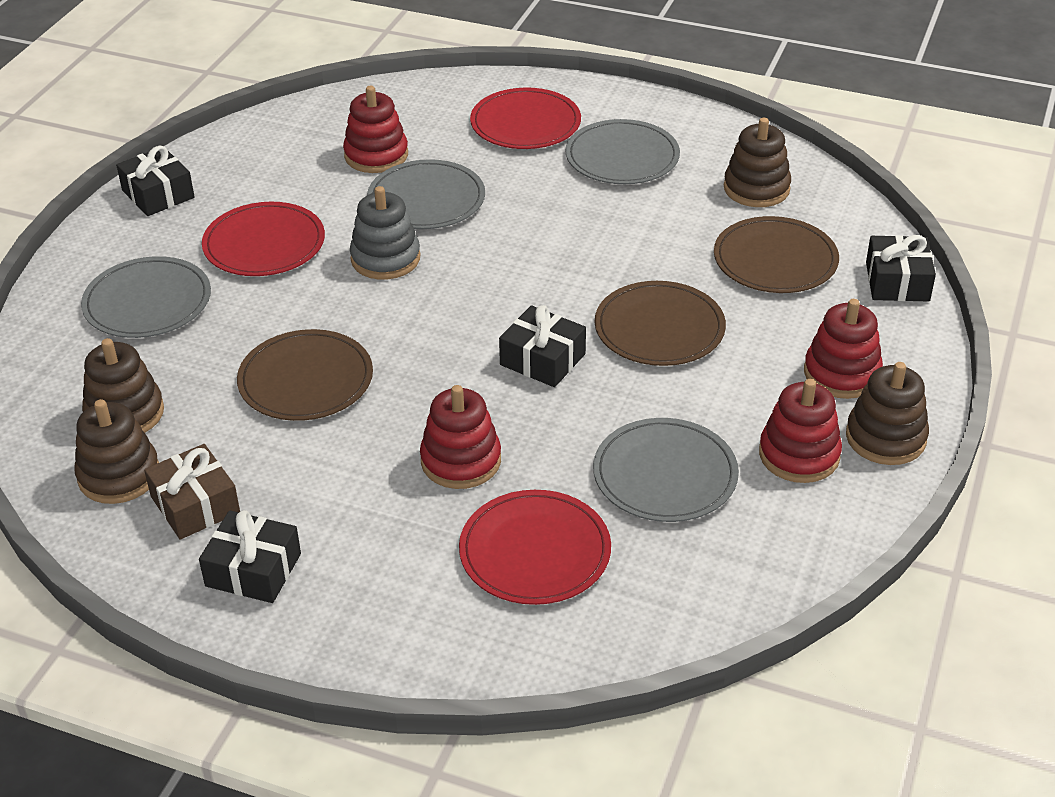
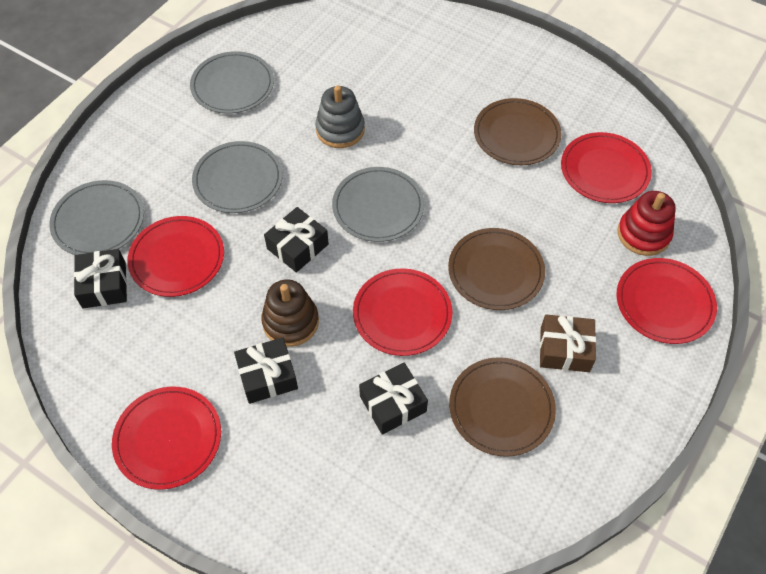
brown stacking toy: 4 -> 1
red plate: 3 -> 5
red stacking toy: 4 -> 1

